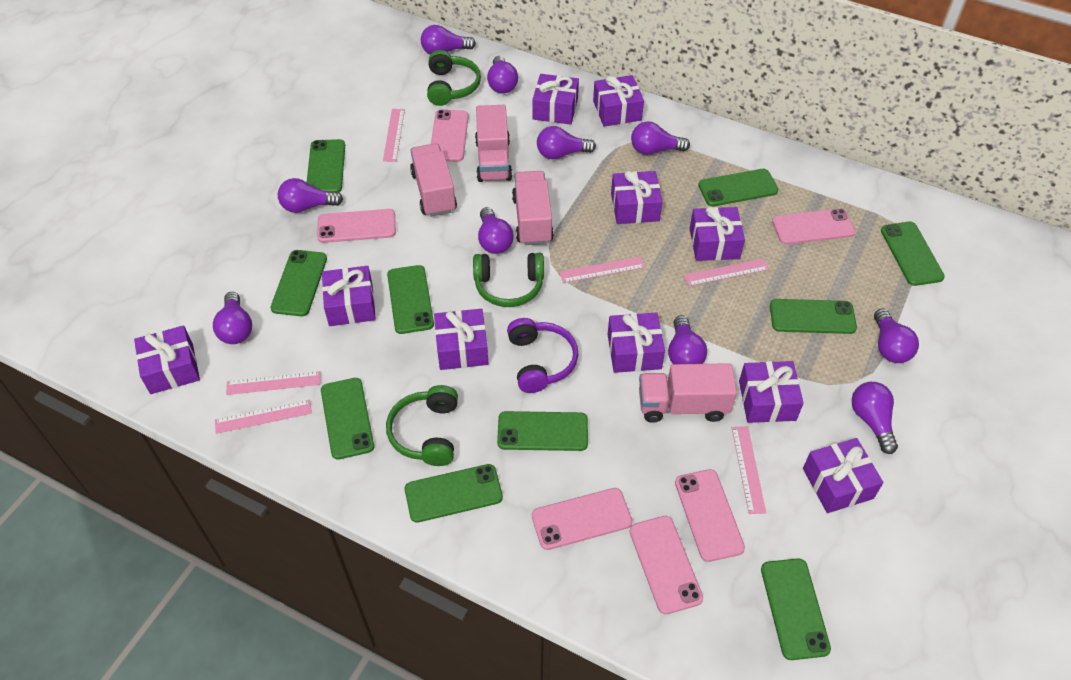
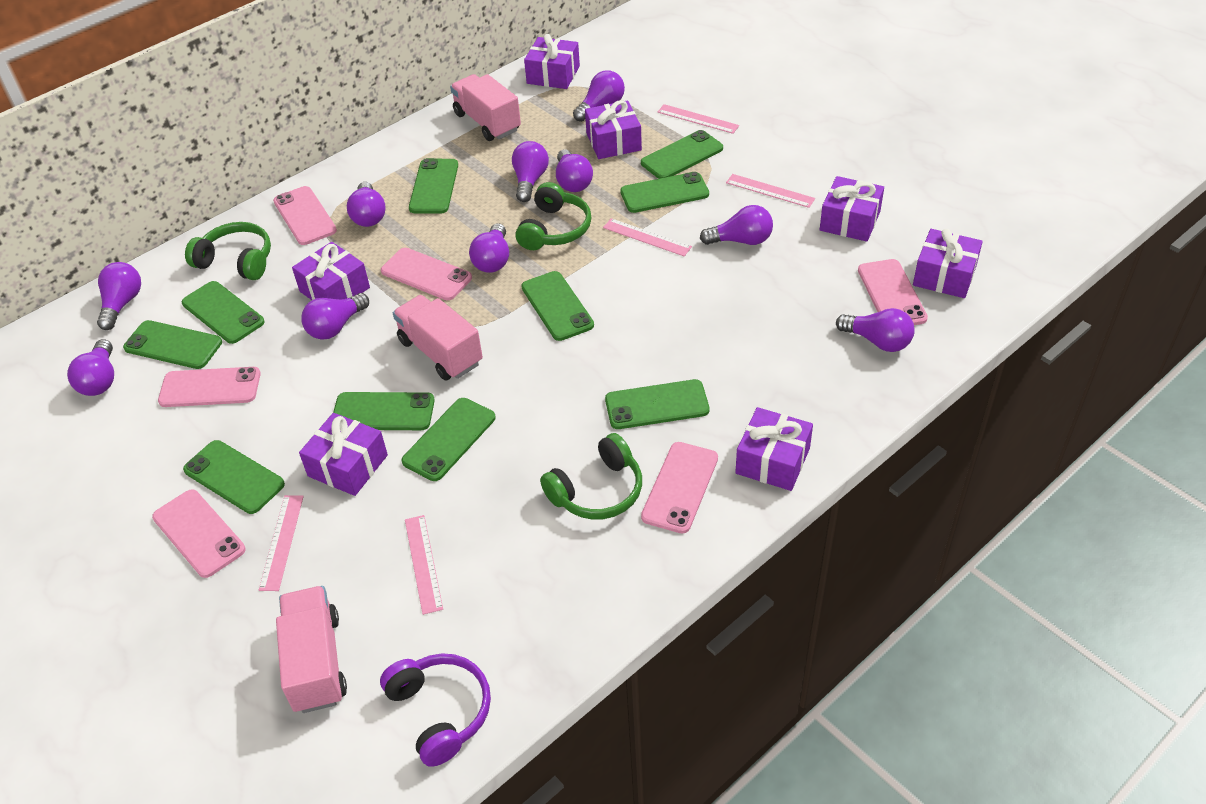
pink ruler: 6 -> 5
pink truck: 4 -> 3
purple gift: 10 -> 7

